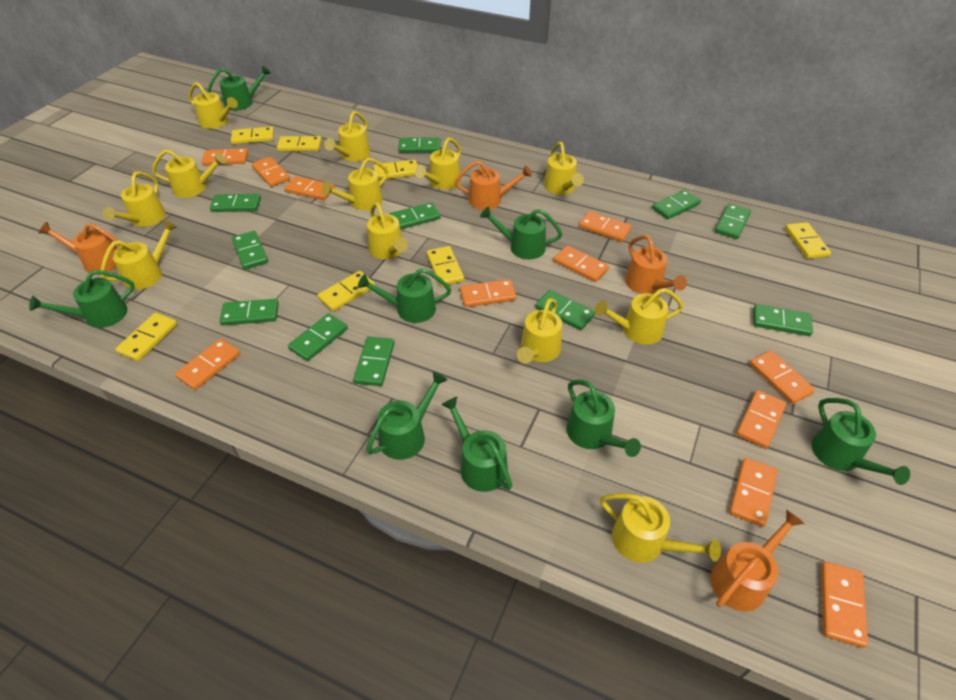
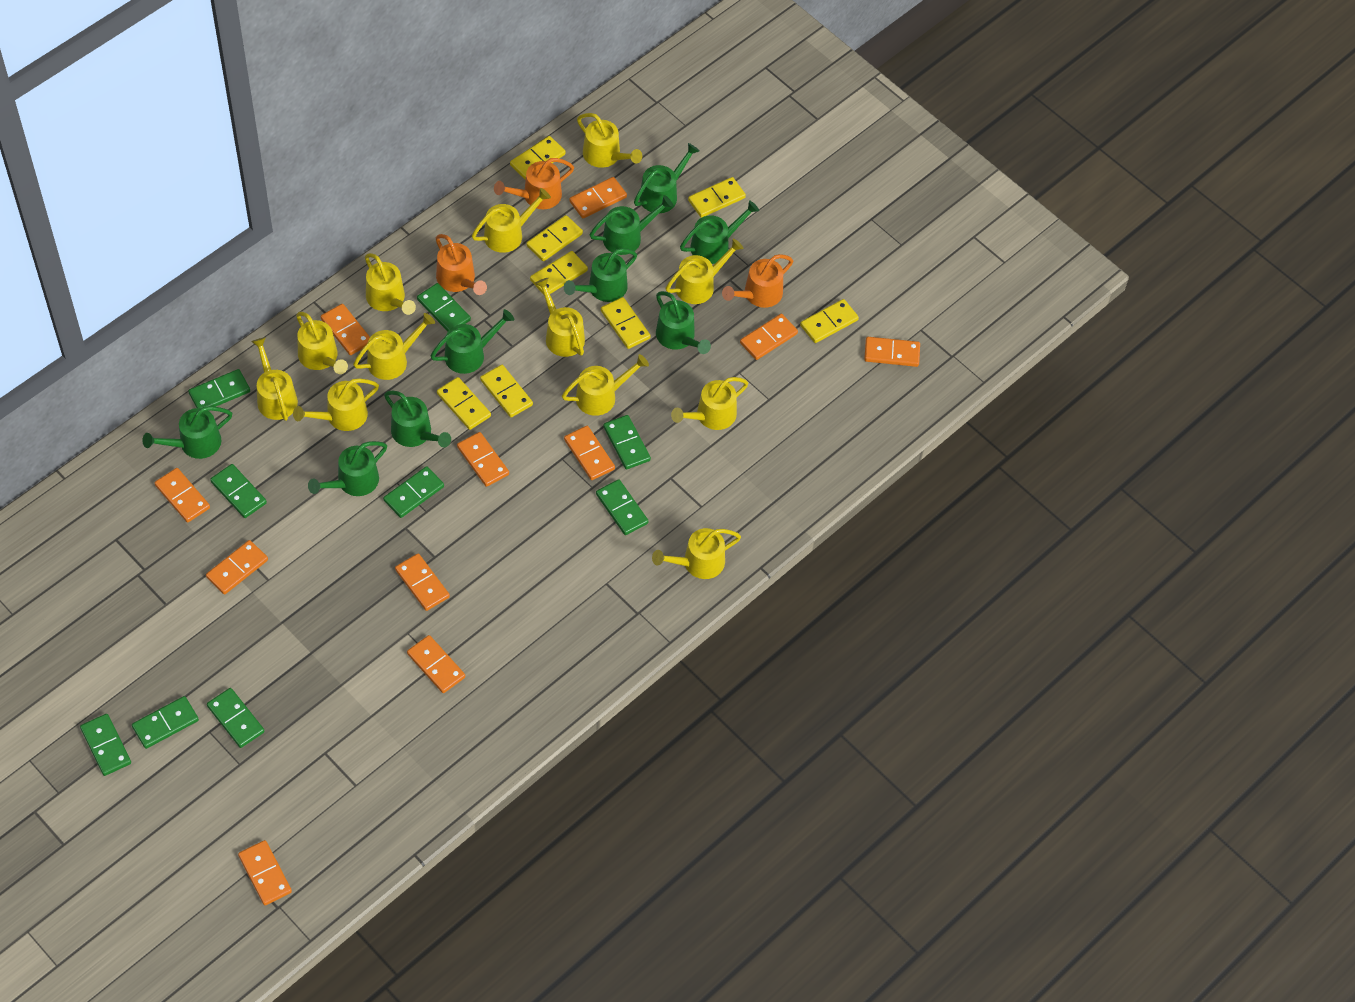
green domino: 11 -> 9
green watering can: 8 -> 9
orange watering can: 4 -> 3
yellow domino: 7 -> 8

